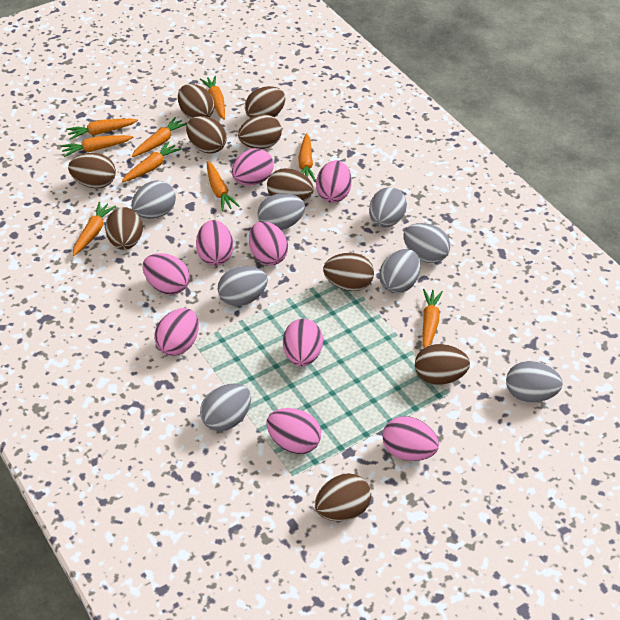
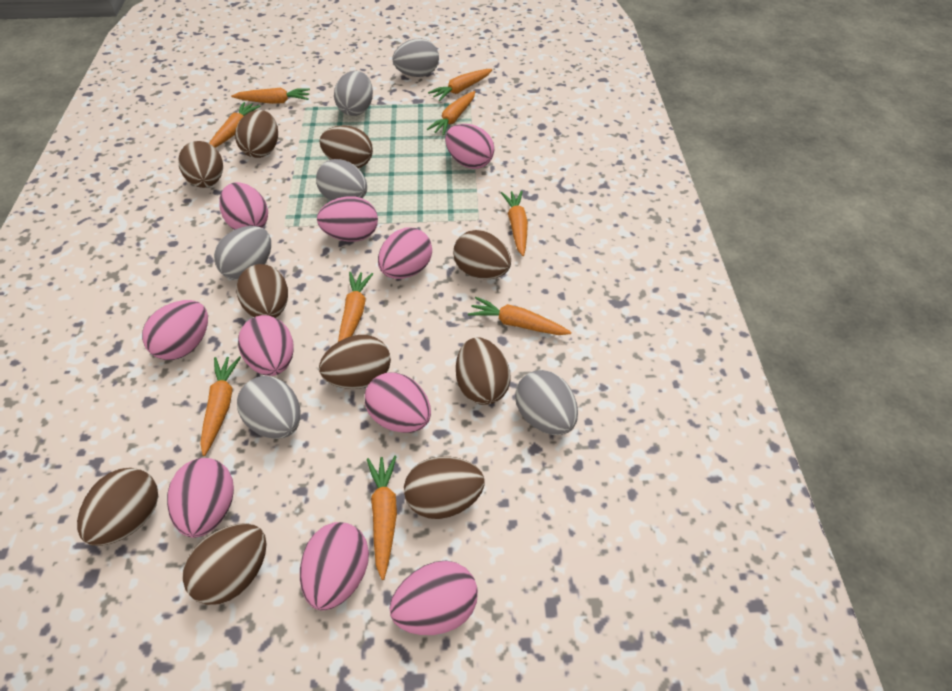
grey egg: 8 -> 6
pink egg: 9 -> 10

